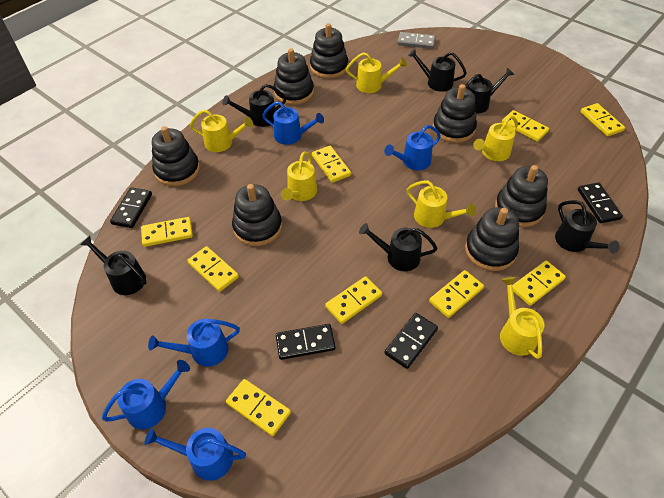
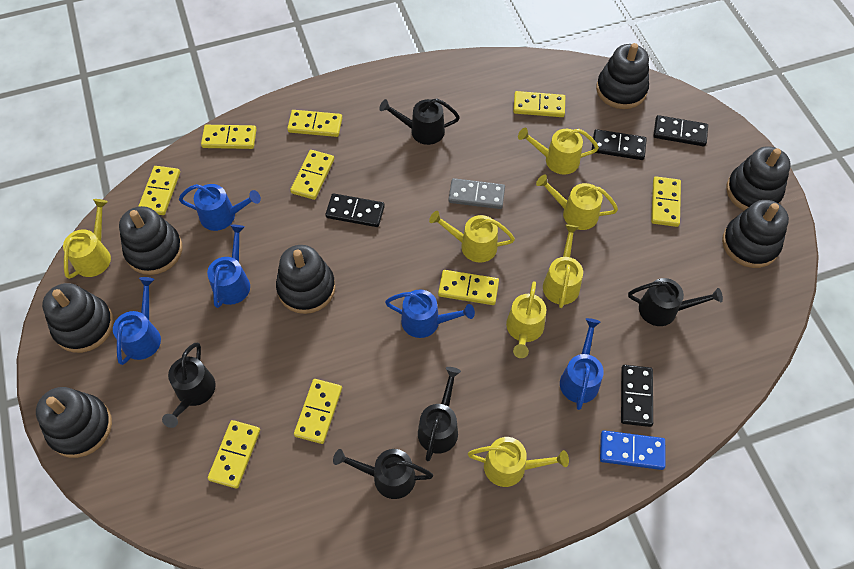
black watering can: 6 -> 5
blue domino: 0 -> 1
yellow watering can: 6 -> 7

